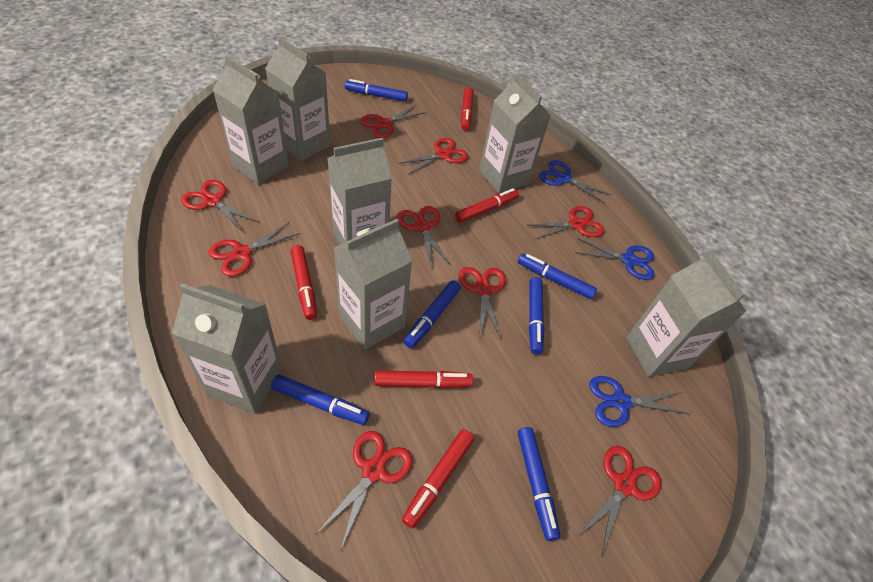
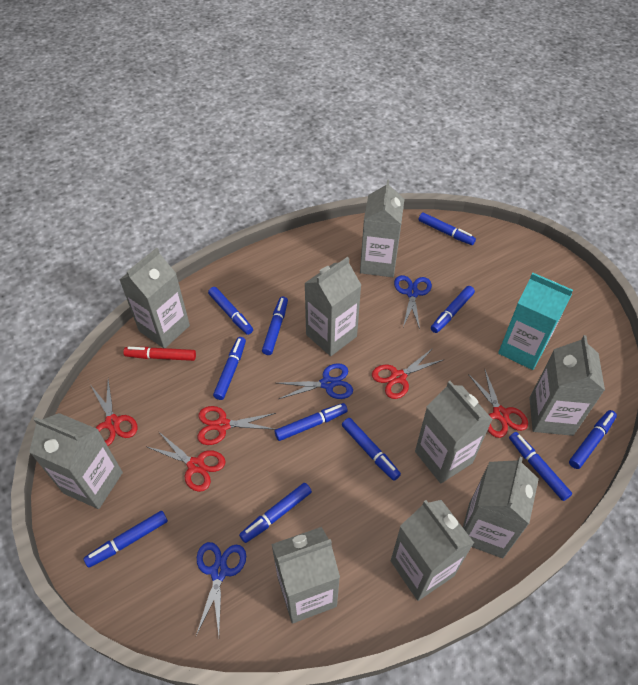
blue marker: 6 -> 11
grey carton: 7 -> 9
red marker: 5 -> 1
red scissors: 9 -> 5
turquoise carton: 0 -> 1

